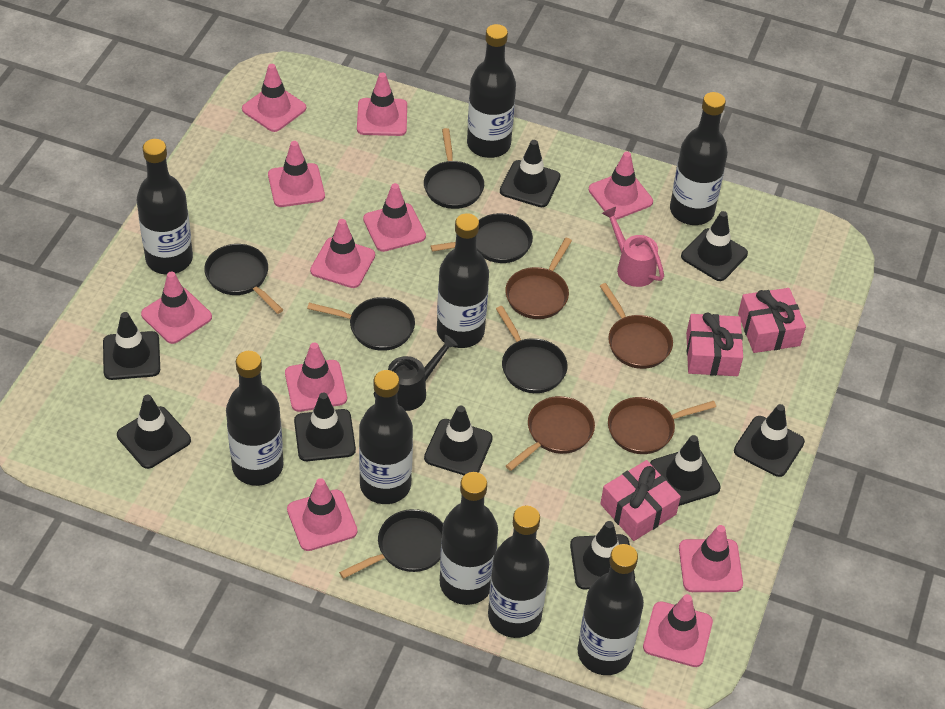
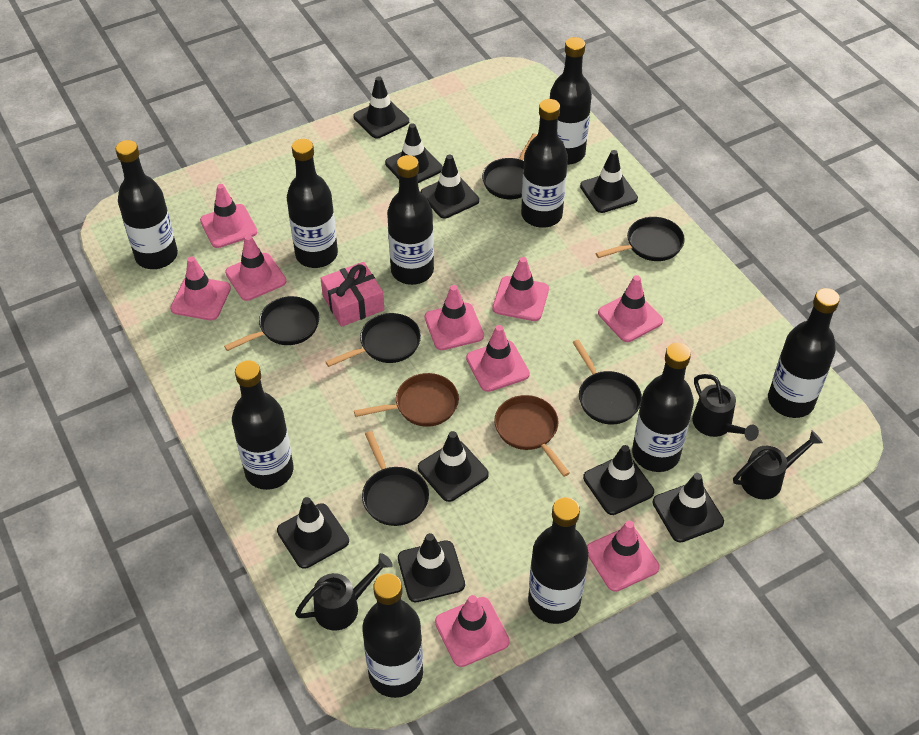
black bottle: 9 -> 10
black watering can: 1 -> 3
brown pan: 4 -> 2
pink gift: 3 -> 1
pink traffic cone: 11 -> 9
pink watering can: 1 -> 0

